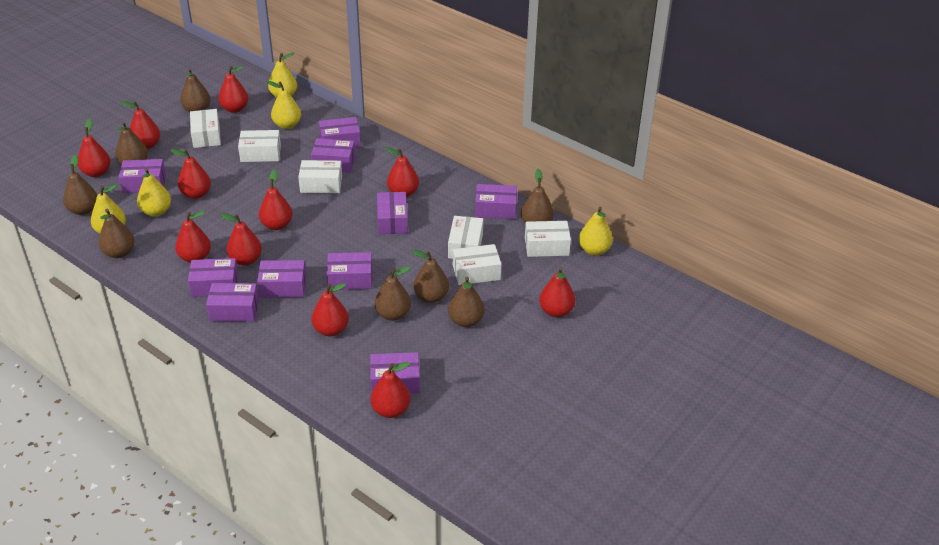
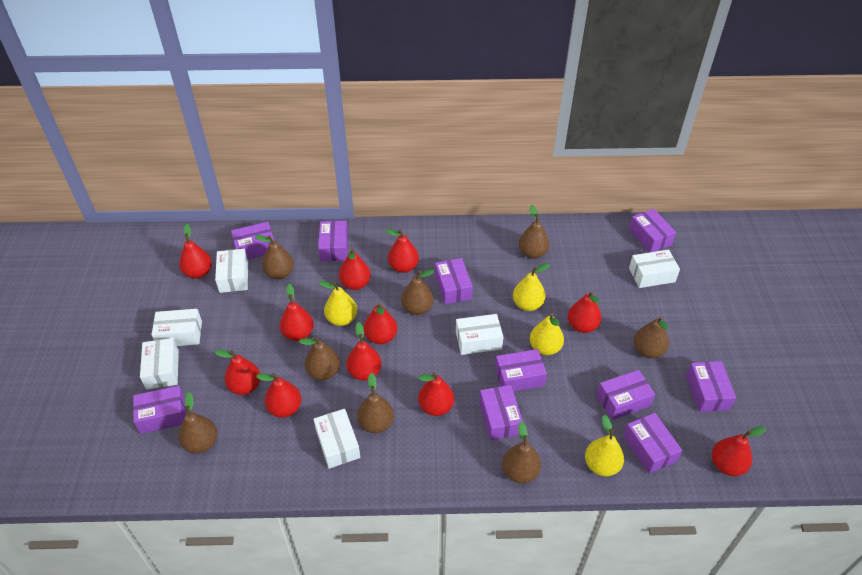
yellow pear: 5 -> 4

